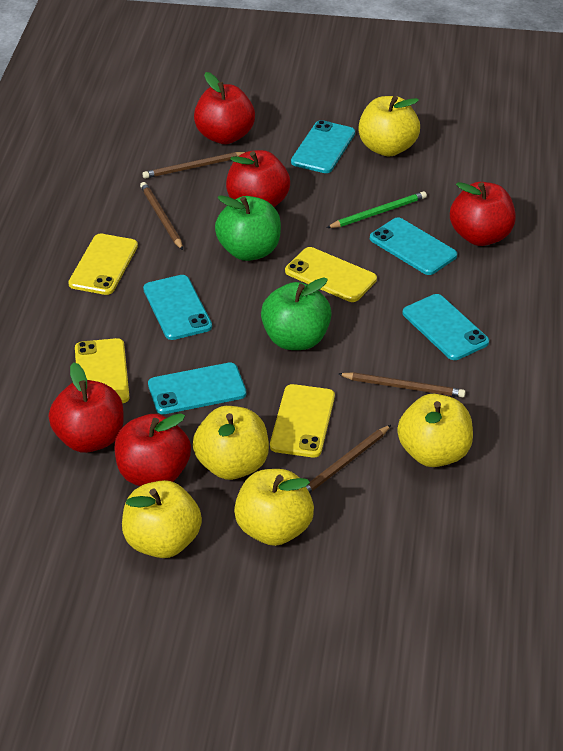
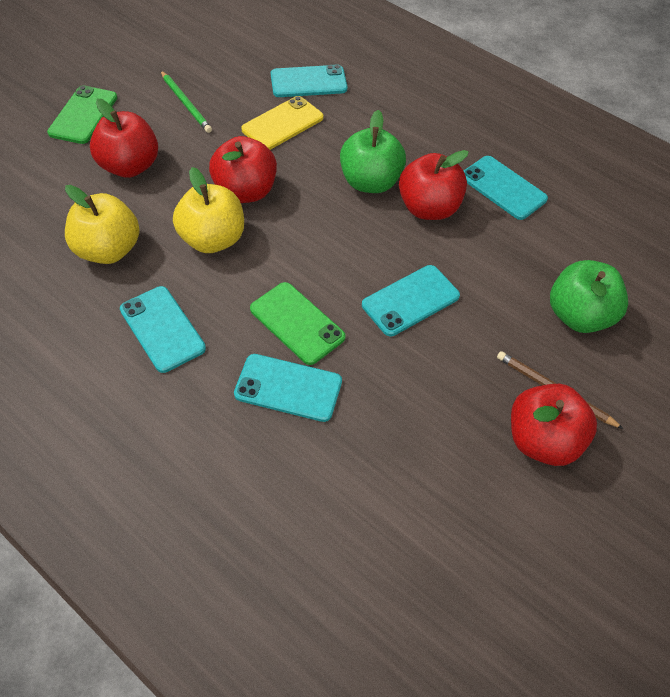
brown pencil: 4 -> 1
green phone: 0 -> 2
red apple: 5 -> 4
yellow apple: 5 -> 2
yellow phone: 4 -> 1

